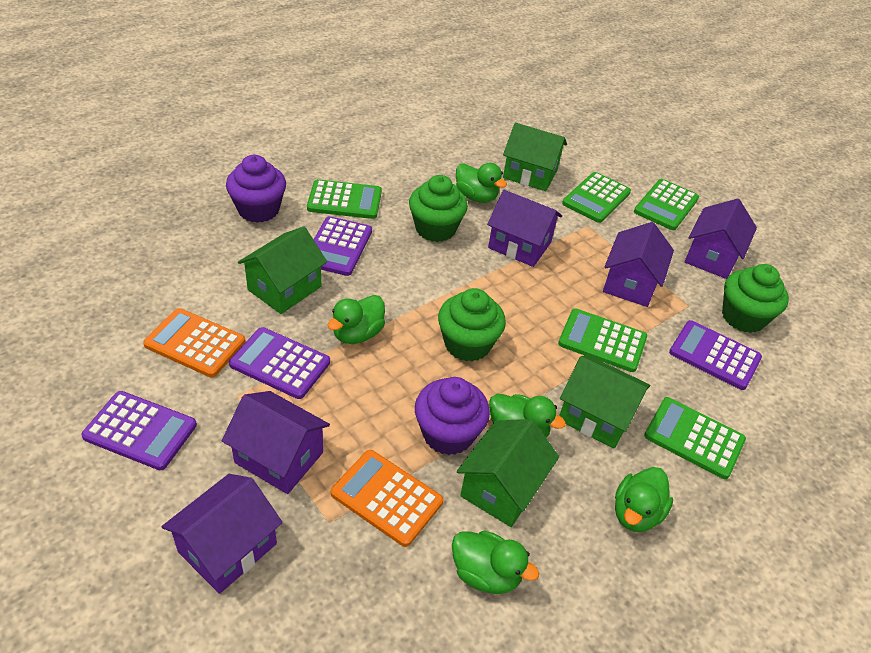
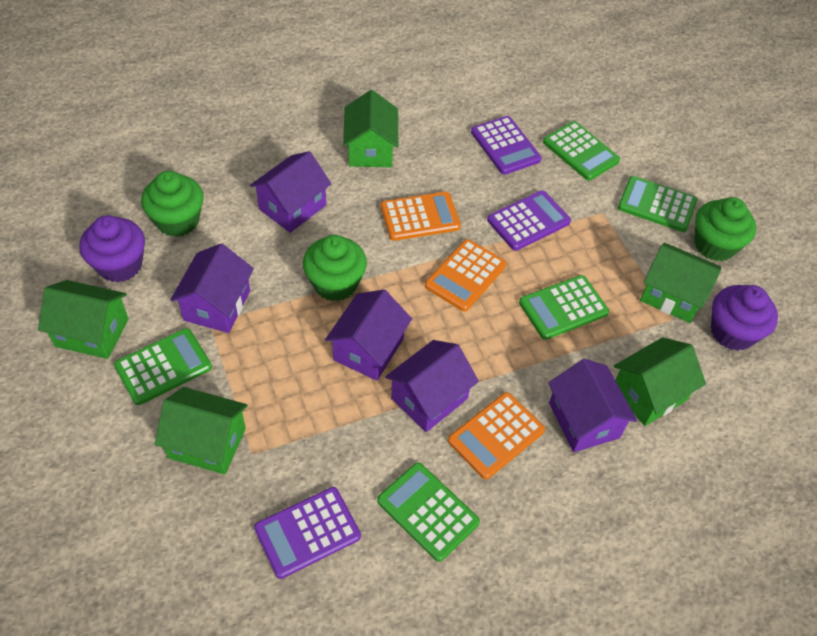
green duck: 5 -> 0
green house: 4 -> 5
orange calculator: 2 -> 3
purple calculator: 4 -> 3

